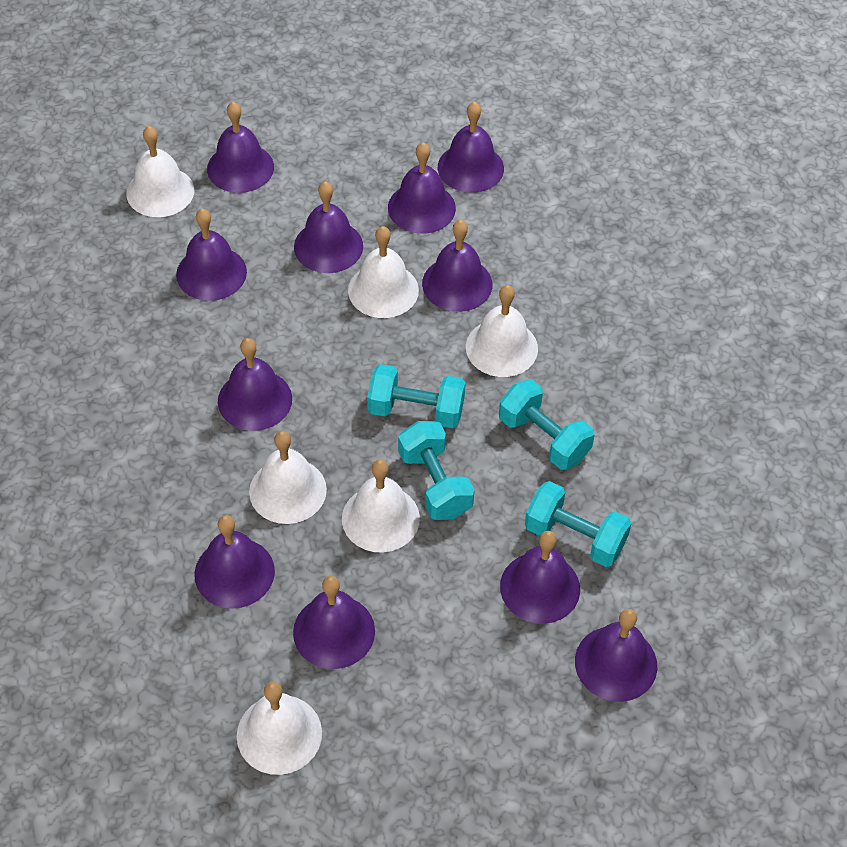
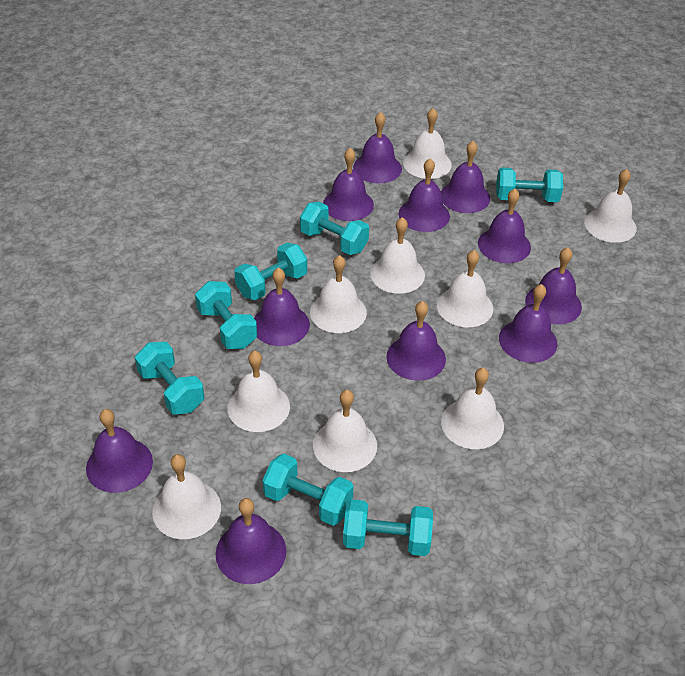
turquoise dumbbell: 4 -> 7
white bell: 6 -> 9

